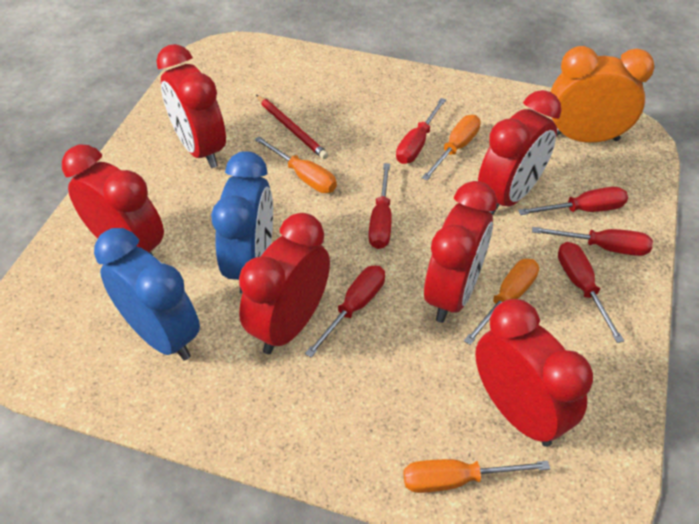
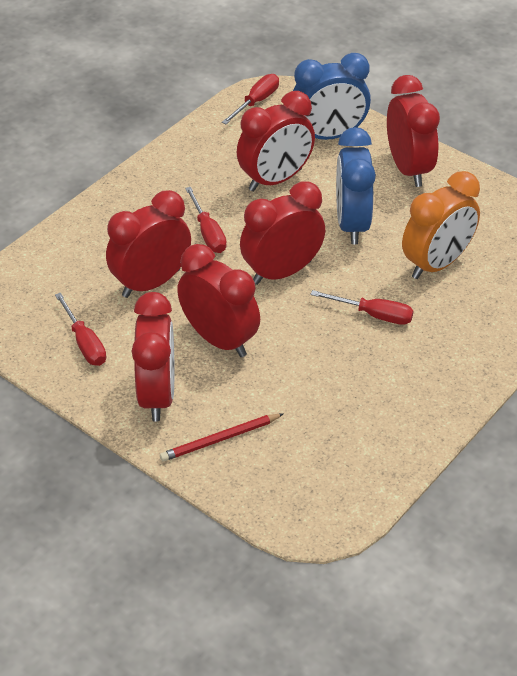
orange screwdriver: 4 -> 0
red screwdriver: 6 -> 4

